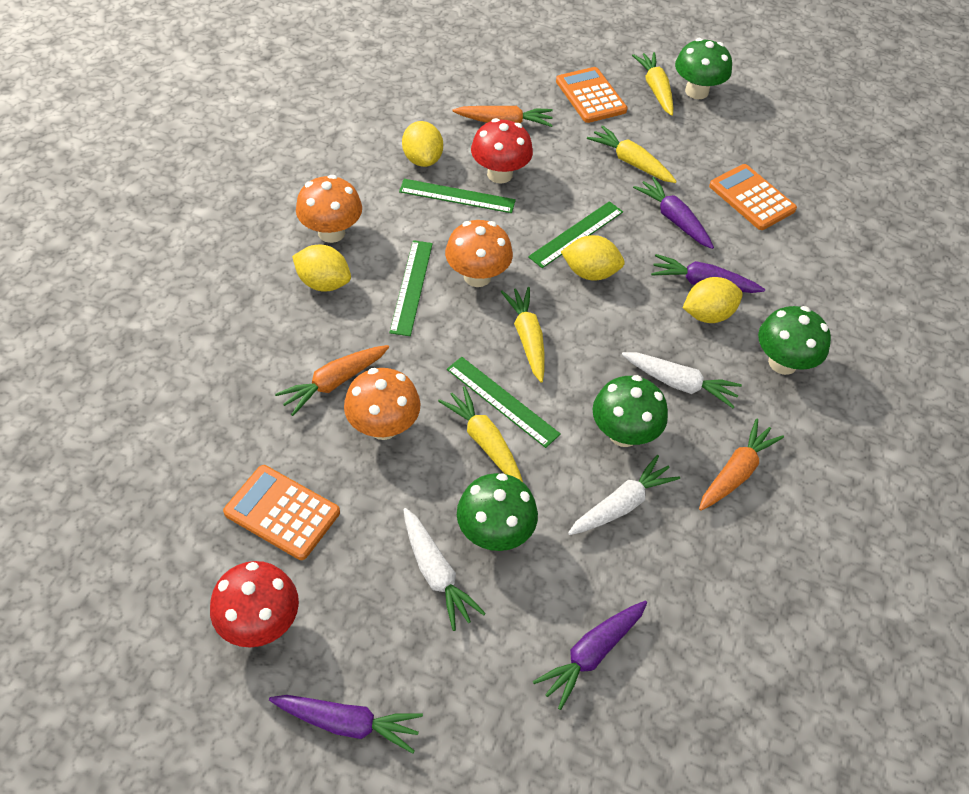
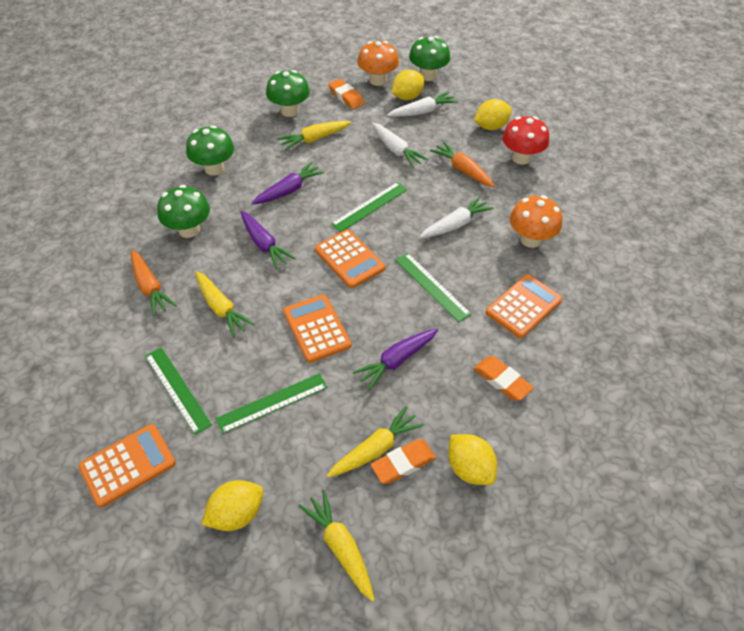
orange calculator: 3 -> 4
orange carrot: 3 -> 2
orange eraser: 0 -> 3
orange mushroom: 3 -> 2
purple carrot: 4 -> 3
red mushroom: 2 -> 1

